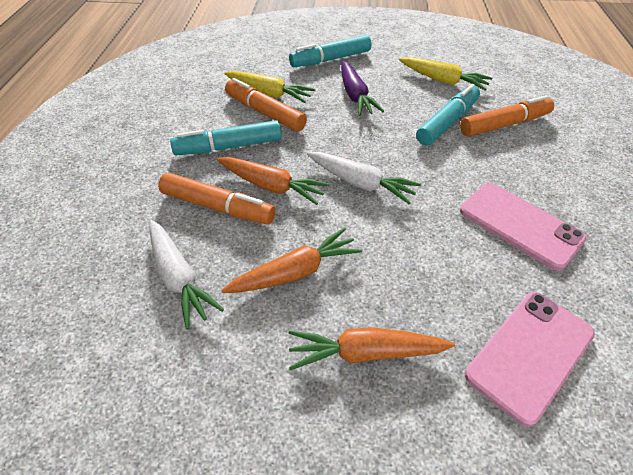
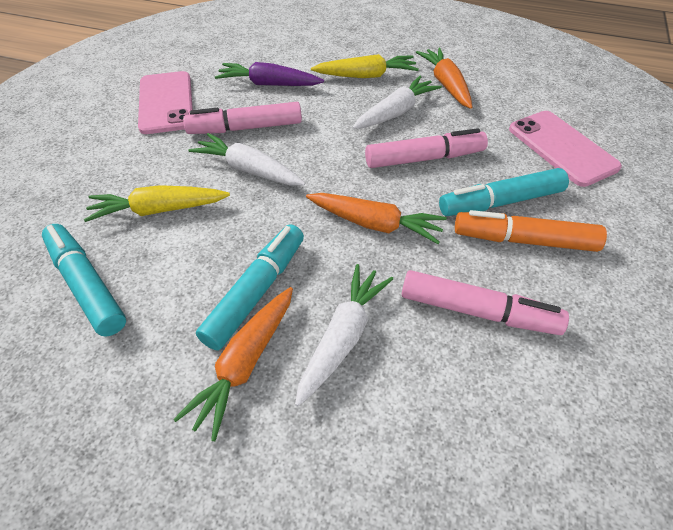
orange marker: 3 -> 1
pink marker: 0 -> 3
white carrot: 2 -> 3

